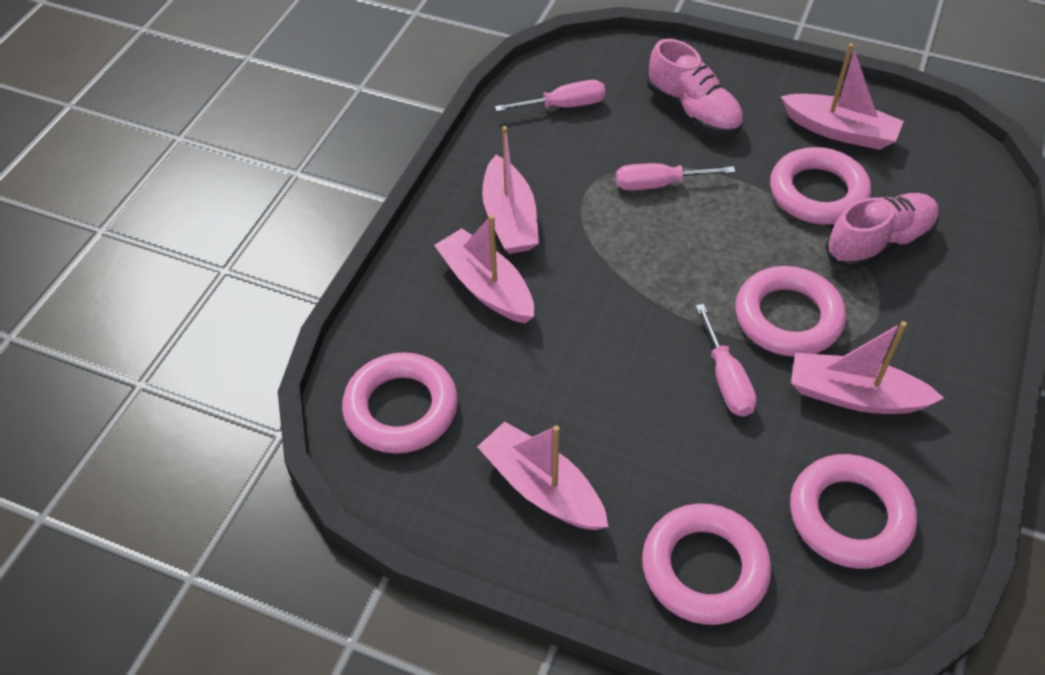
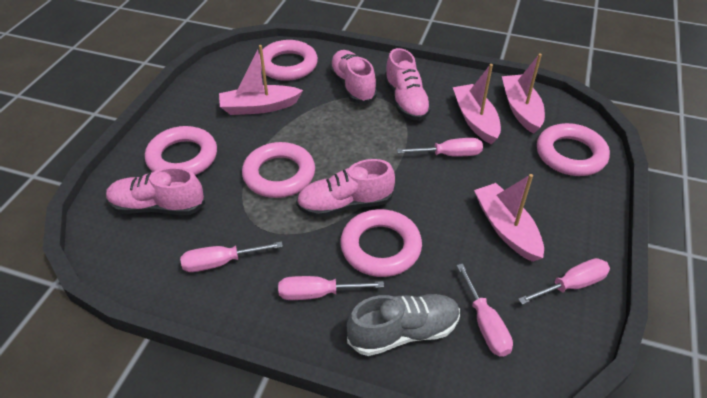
grey shoe: 0 -> 1
pink boat: 5 -> 4
pink screwdriver: 3 -> 5
pink shoe: 2 -> 4

